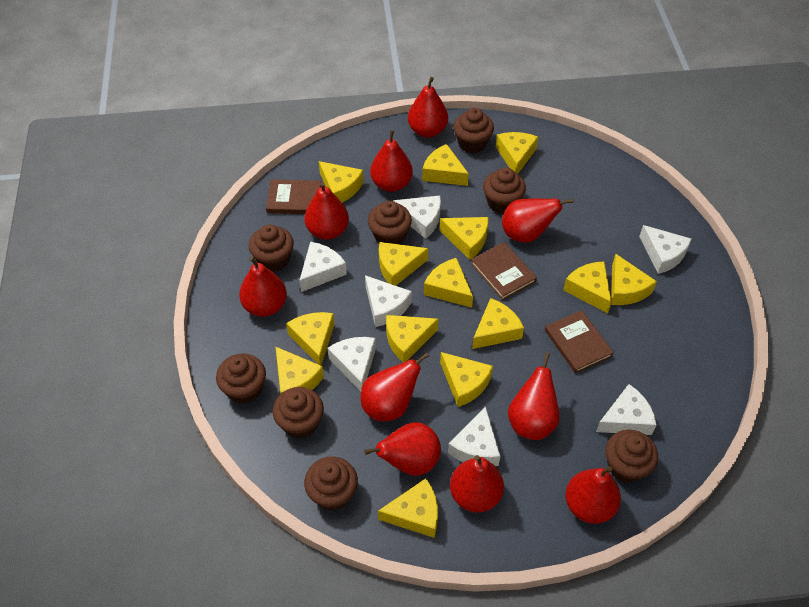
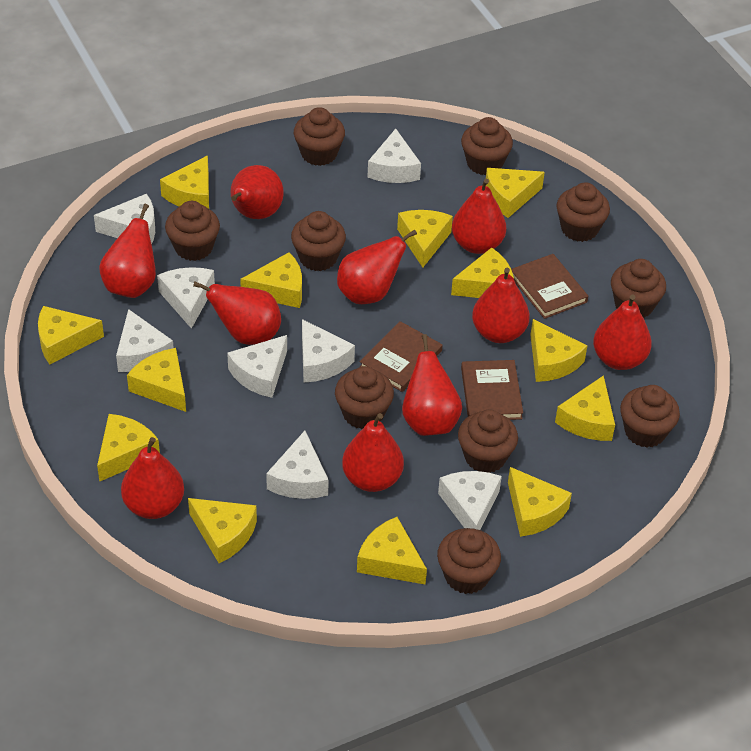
brown cupcake: 8 -> 10
white cheese: 7 -> 8
yellow cheese: 14 -> 13

